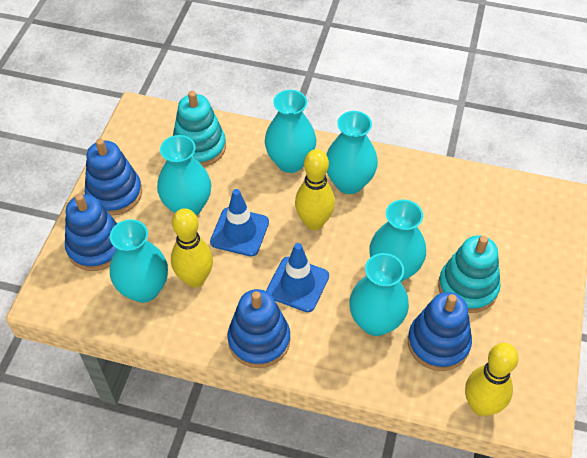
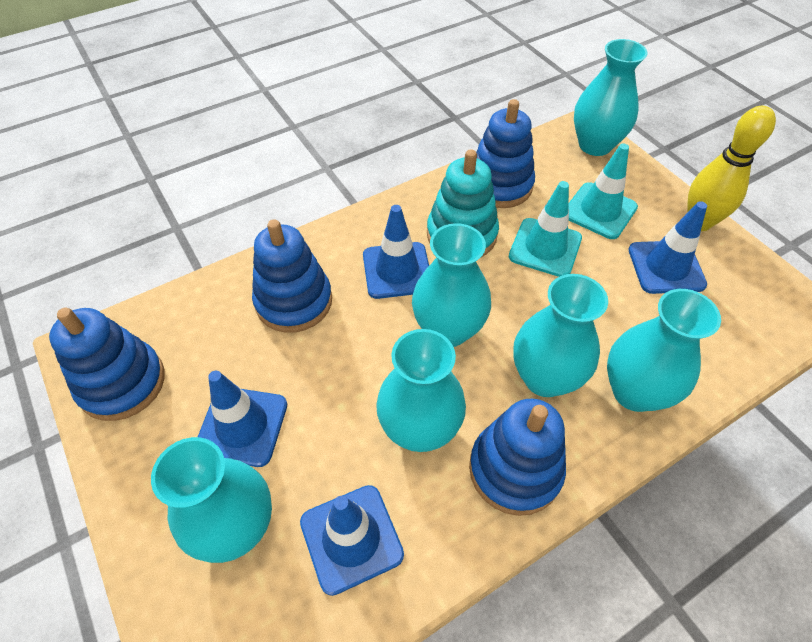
blue traffic cone: 2 -> 4
turquoise stacking toy: 2 -> 1
turquoise traffic cone: 0 -> 2
yellow bowling pin: 3 -> 1

